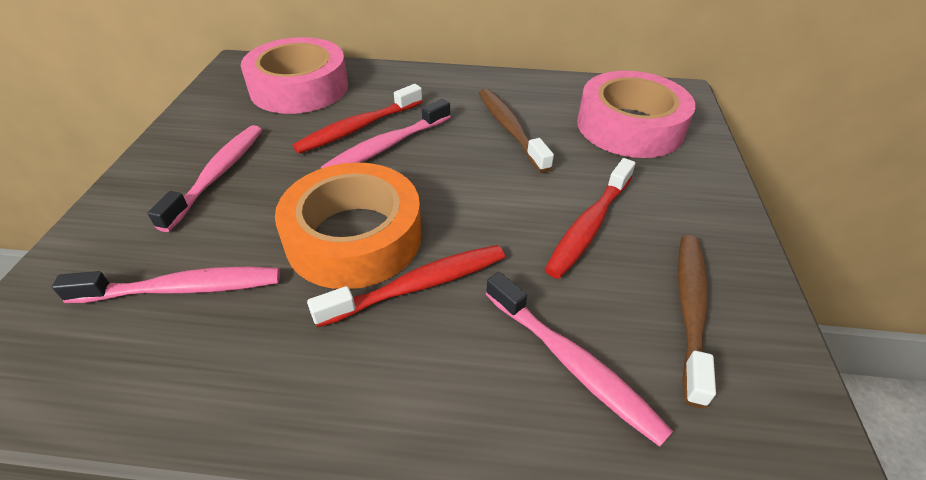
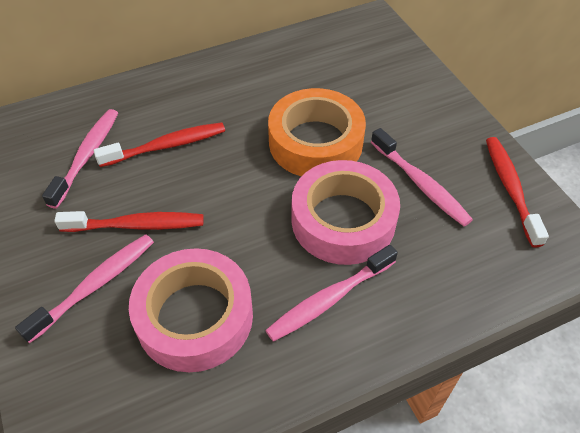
brown toothbrush: 2 -> 0

